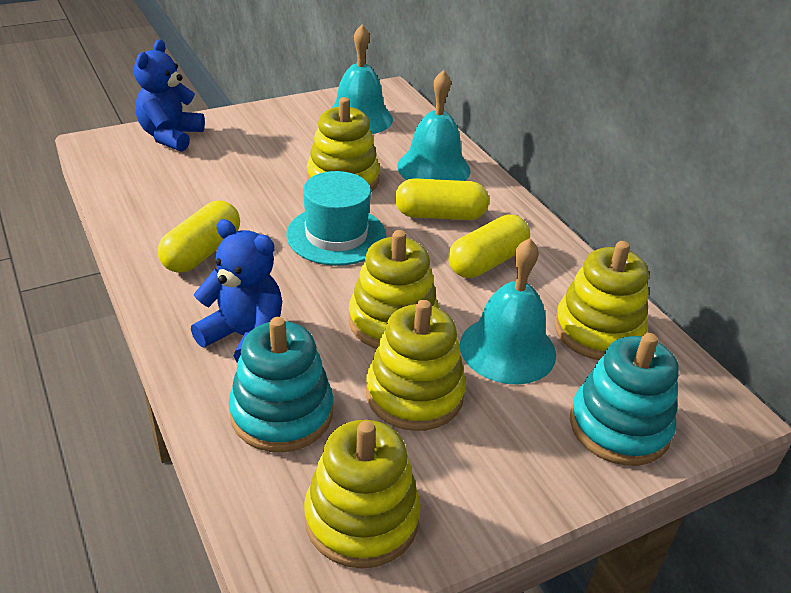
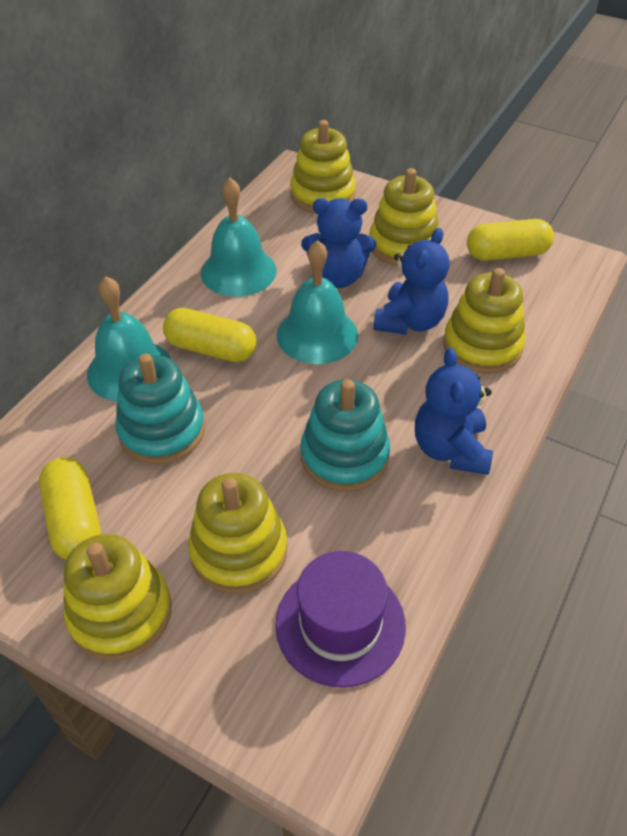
blue teddy bear: 2 -> 3
purple hat: 0 -> 1
turquoise hat: 1 -> 0

